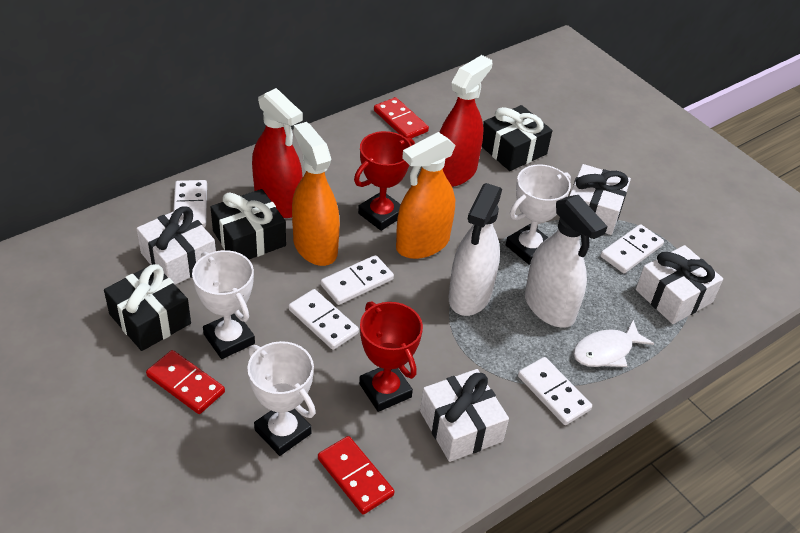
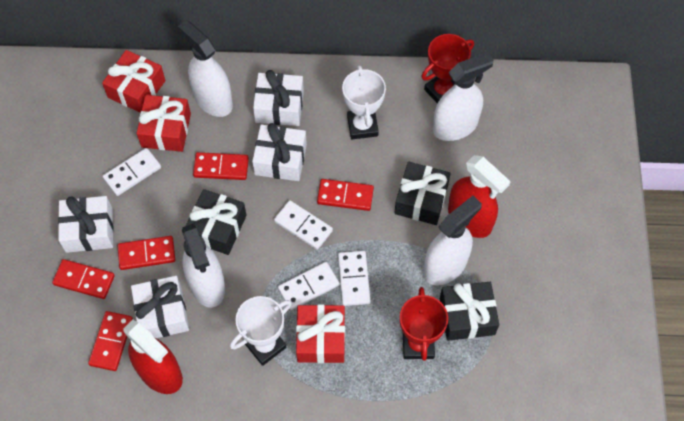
orange spray bottle: 2 -> 0
red domino: 3 -> 5
red gift: 0 -> 3
white domino: 5 -> 4
white fish: 1 -> 0
white spray bottle: 2 -> 4
white trophy: 3 -> 2

